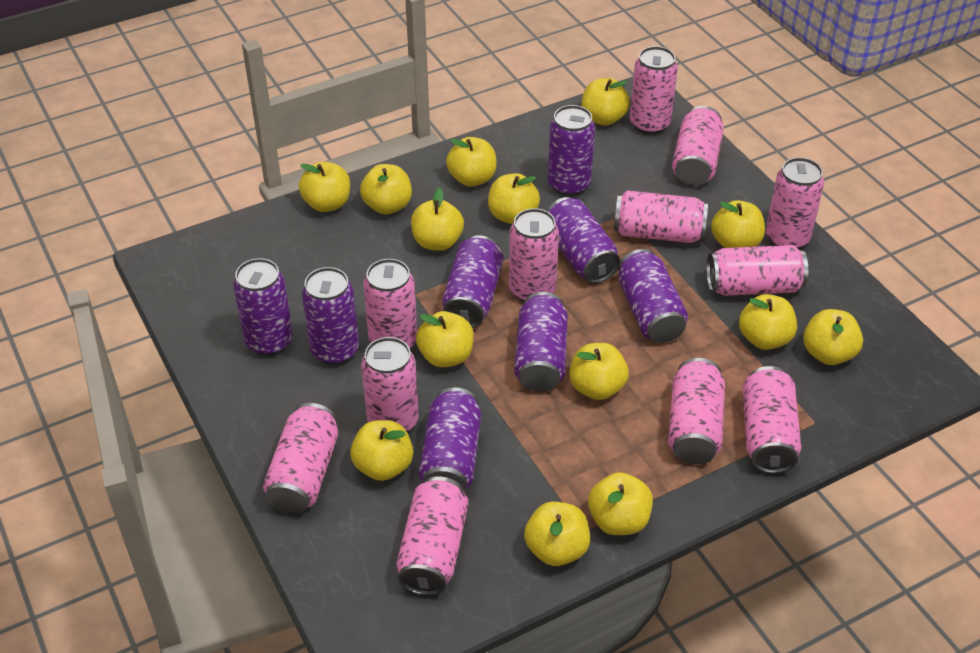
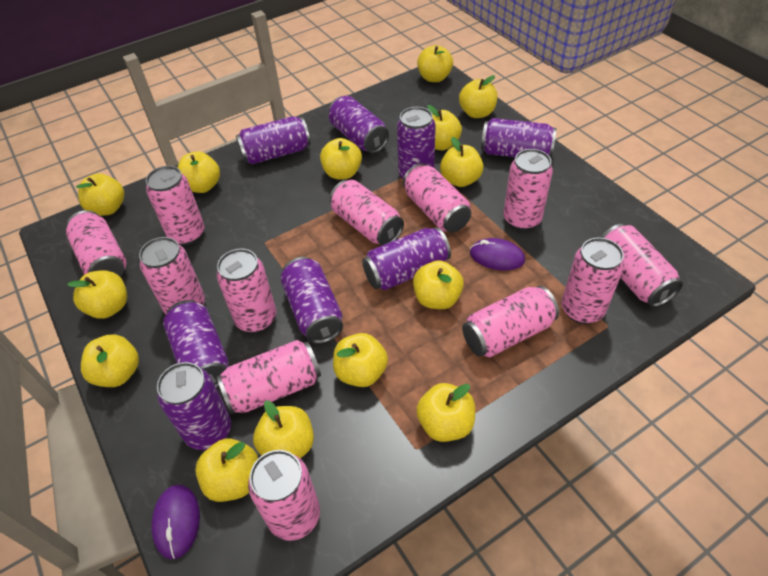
purple mouse: 0 -> 2

